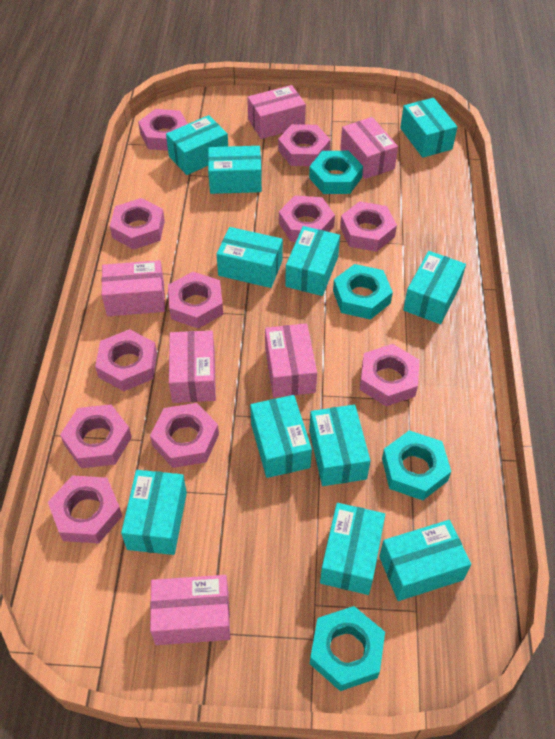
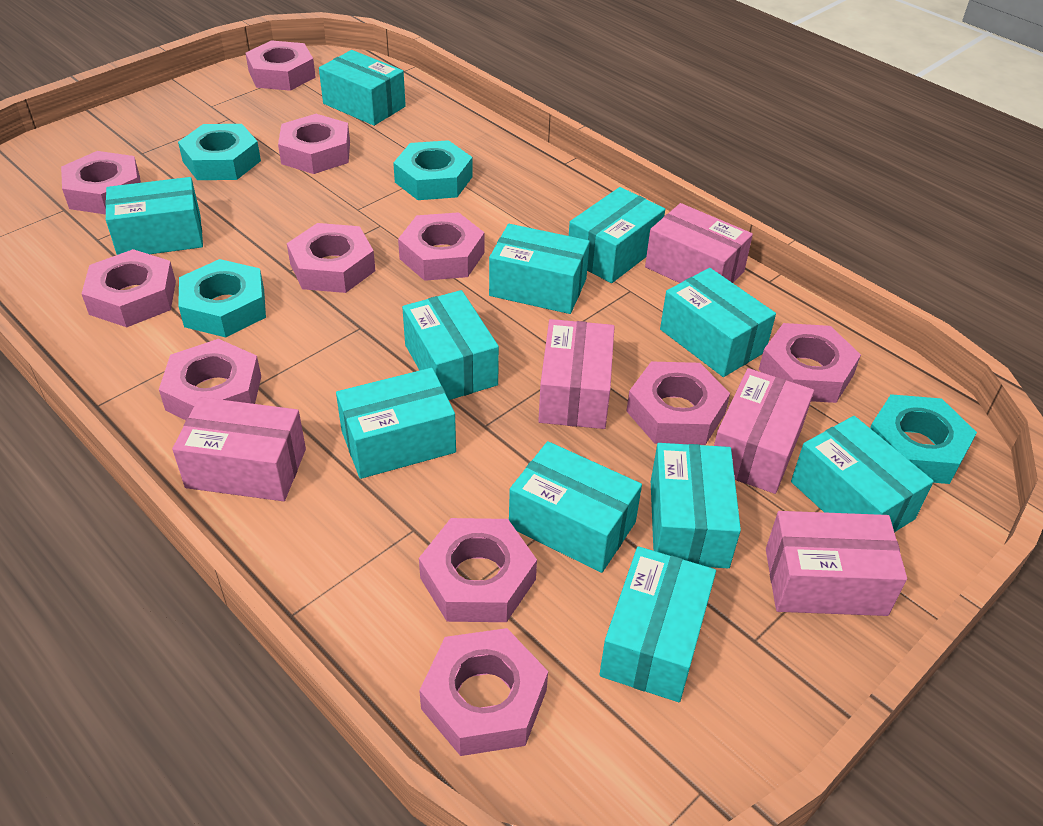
pink box: 6 -> 5

